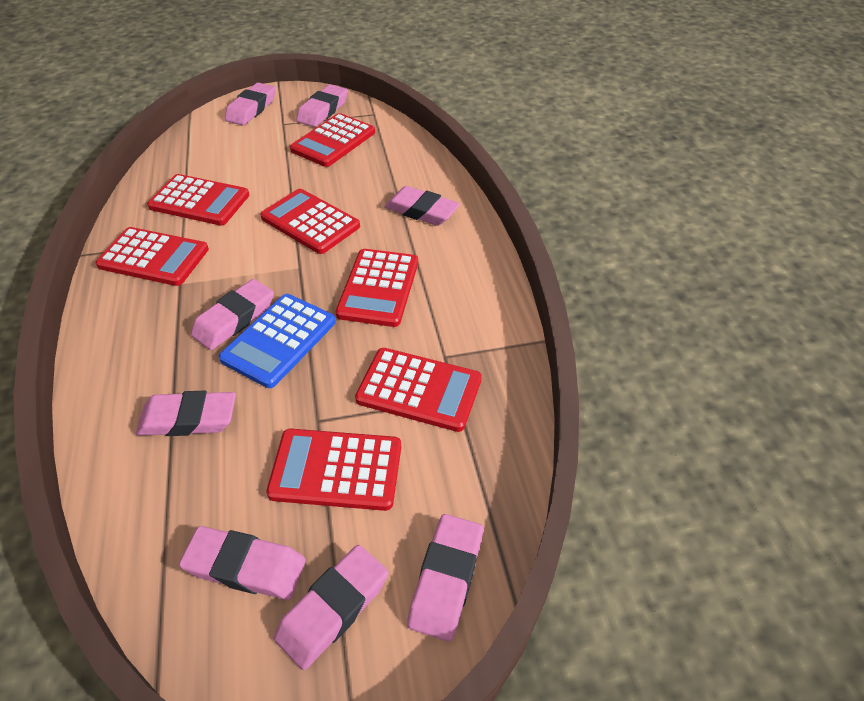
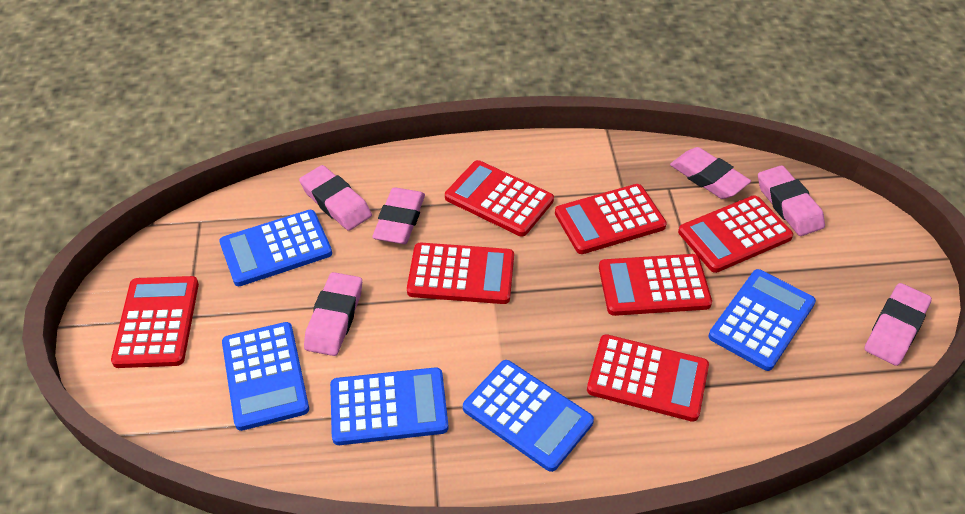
blue calculator: 1 -> 5
pink eraser: 8 -> 6

